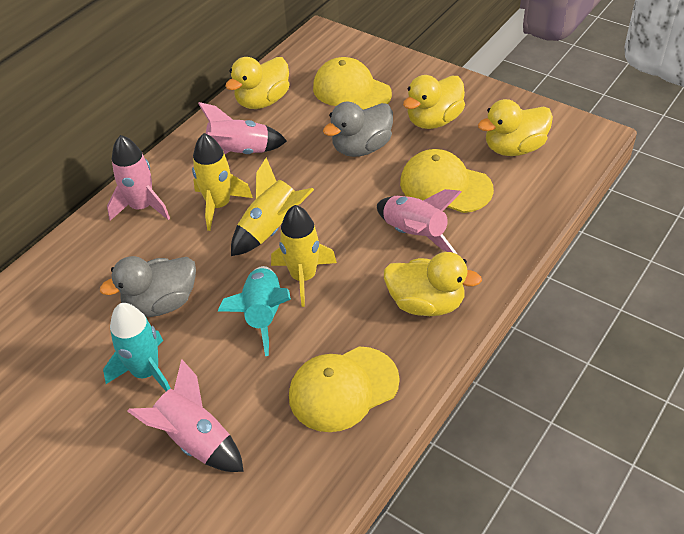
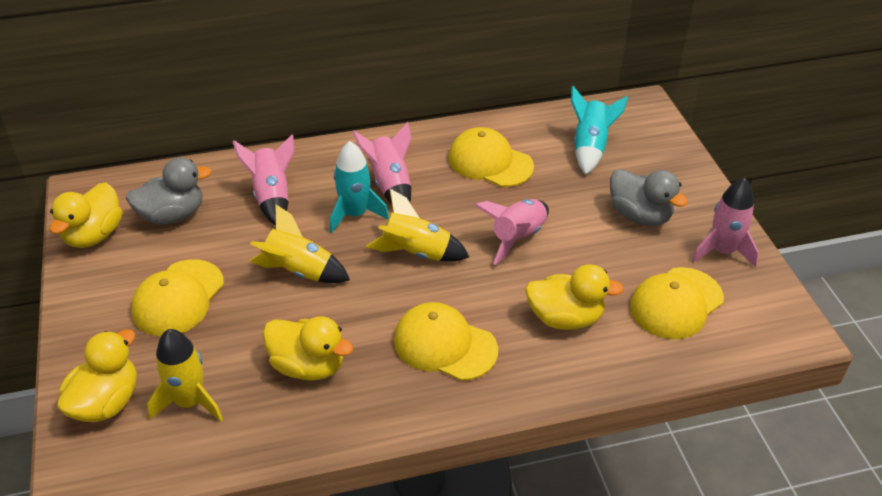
yellow cap: 3 -> 4

